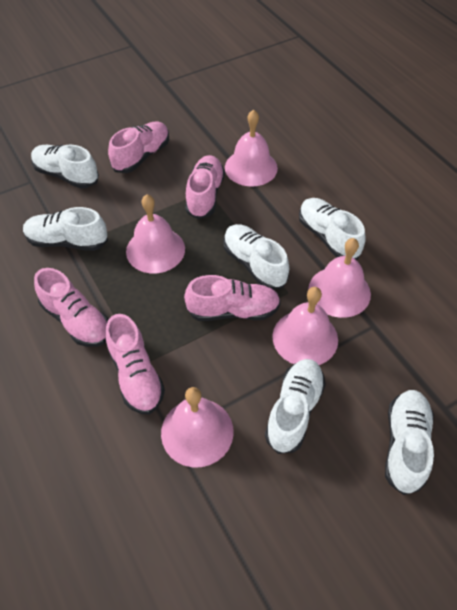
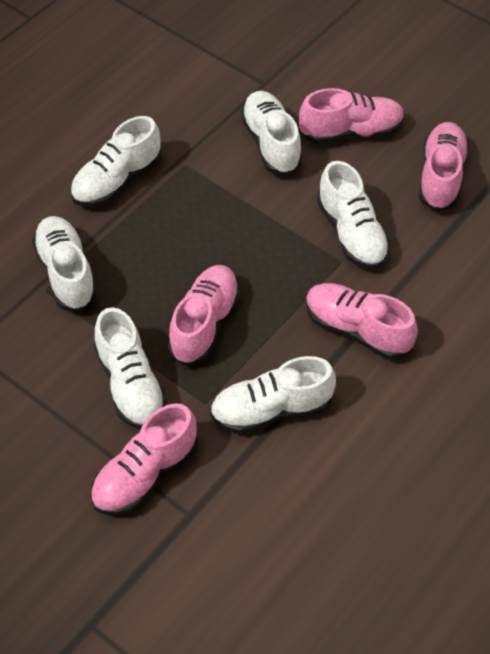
pink bell: 5 -> 0

